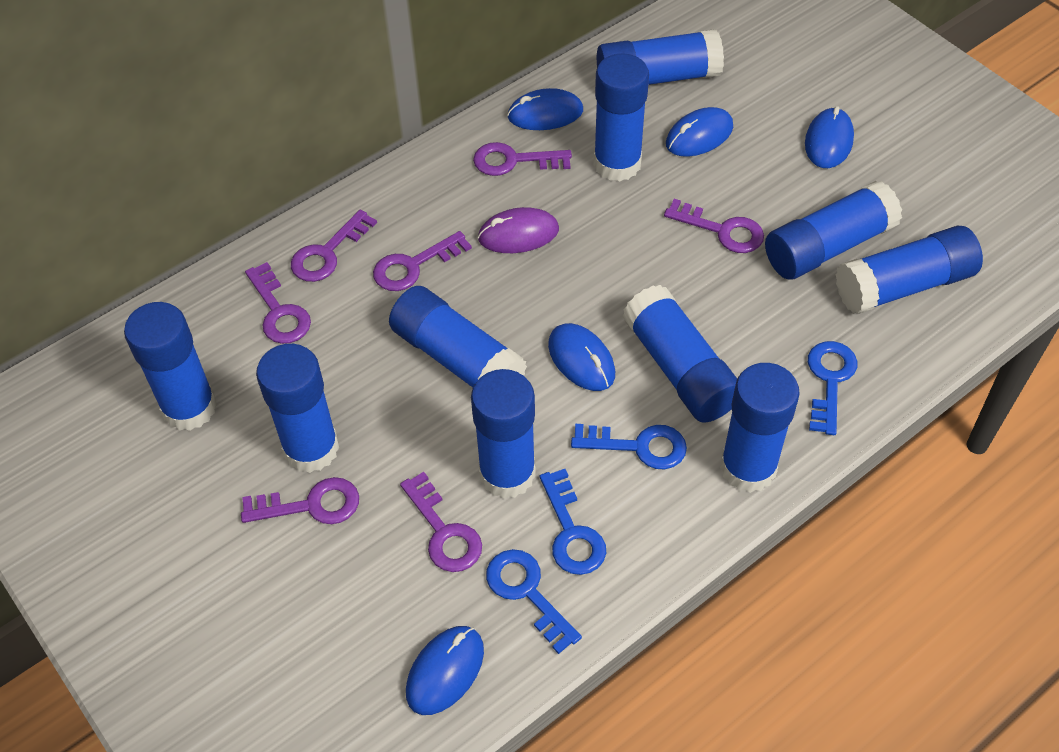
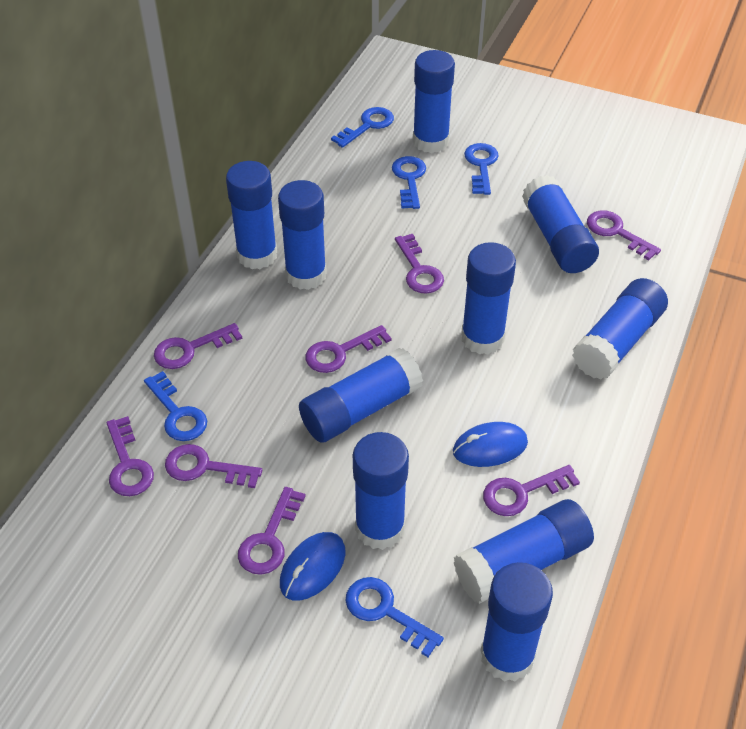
blue key: 4 -> 5
blue mouse: 5 -> 2
purple key: 7 -> 8
purple mouse: 1 -> 0

